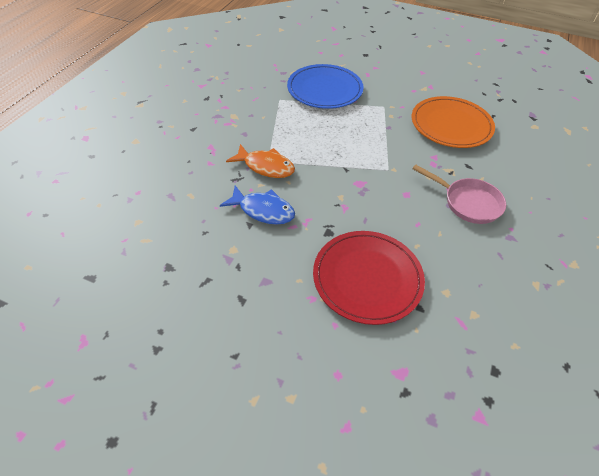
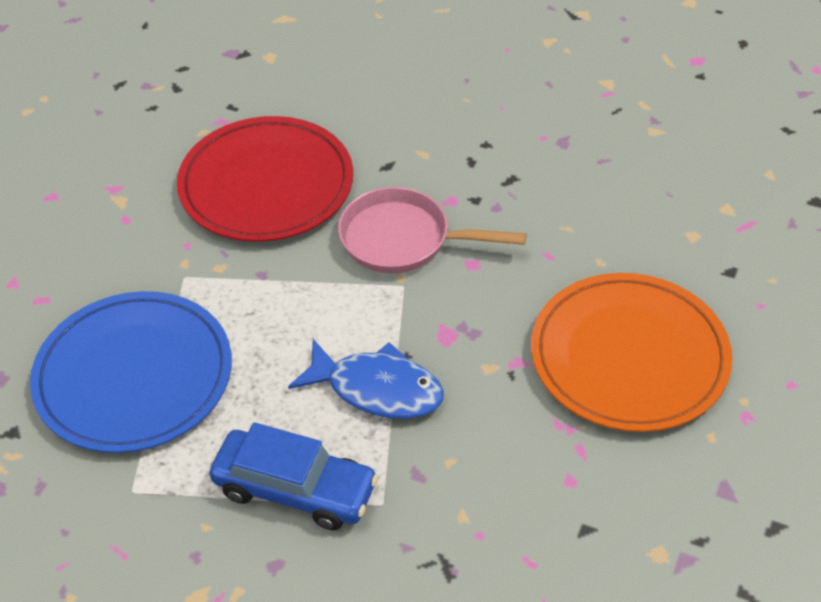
blue car: 0 -> 1
orange fish: 1 -> 0

